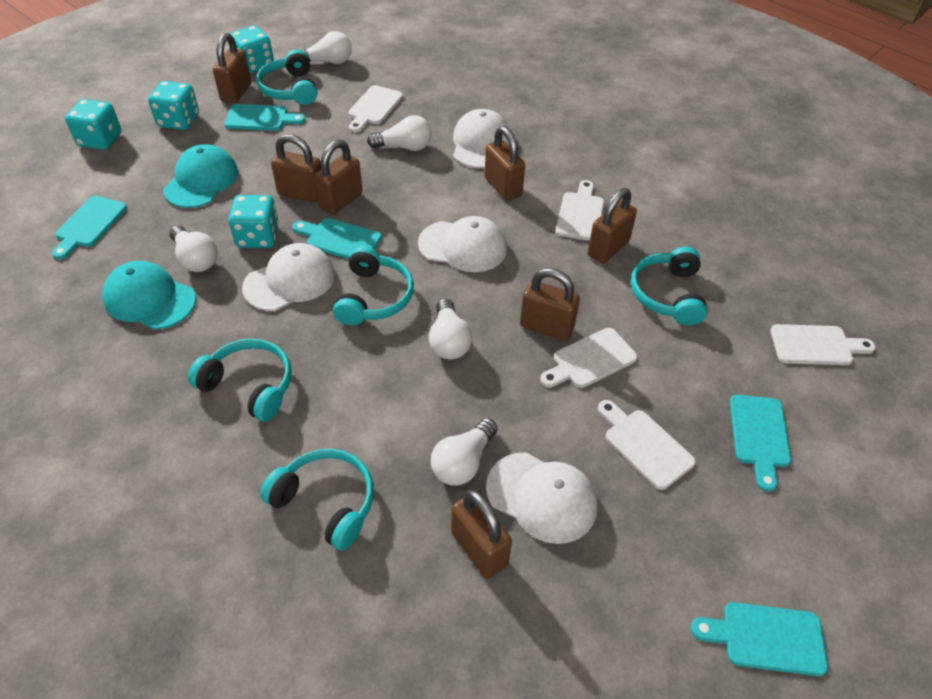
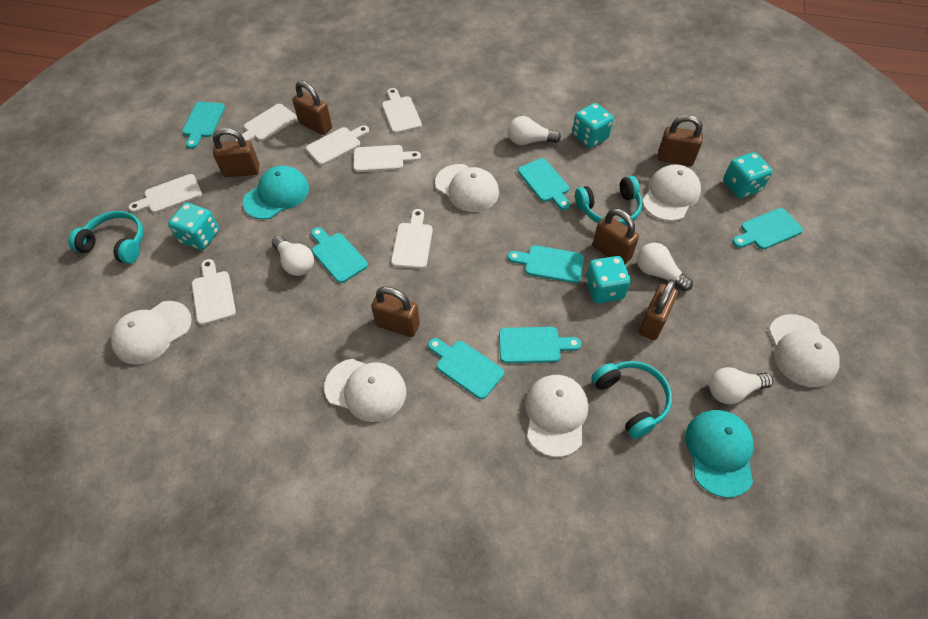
brown padlock: 7 -> 6
turquoise cutting board: 5 -> 7
turquoise headphones: 5 -> 3
white cap: 4 -> 6
white cutting board: 5 -> 7
white light bulb: 5 -> 4

